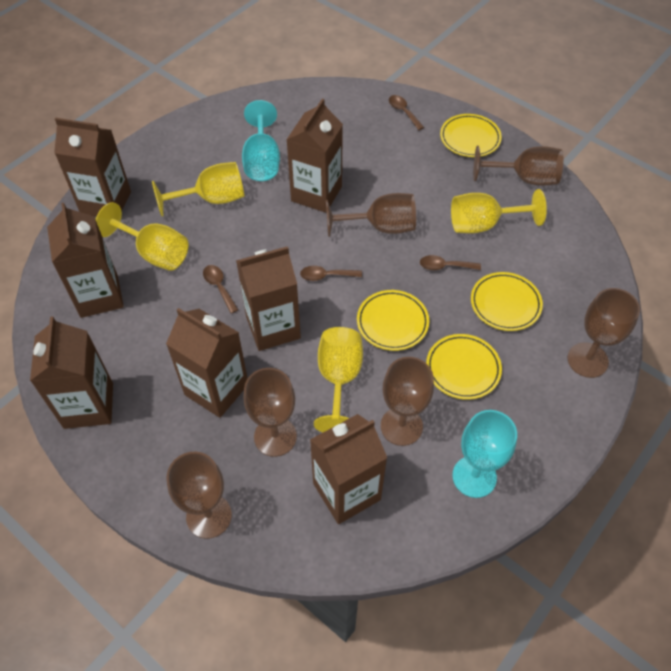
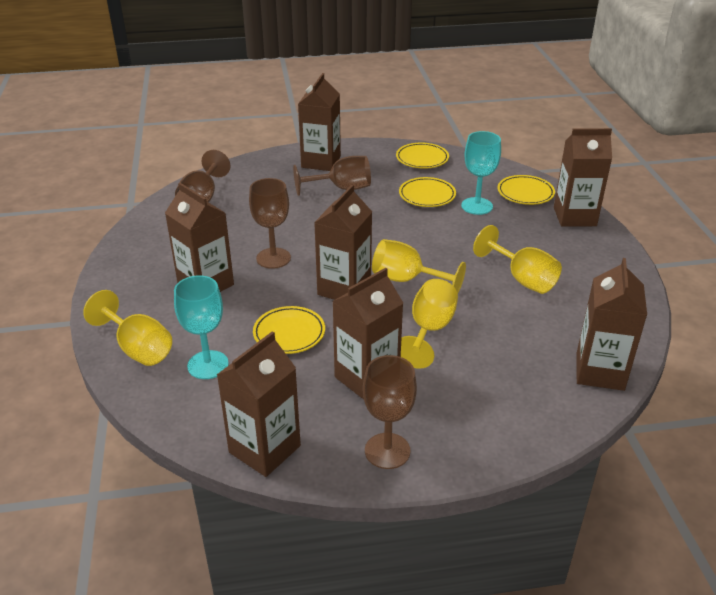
brown goblet: 6 -> 4
brown spoon: 4 -> 0

